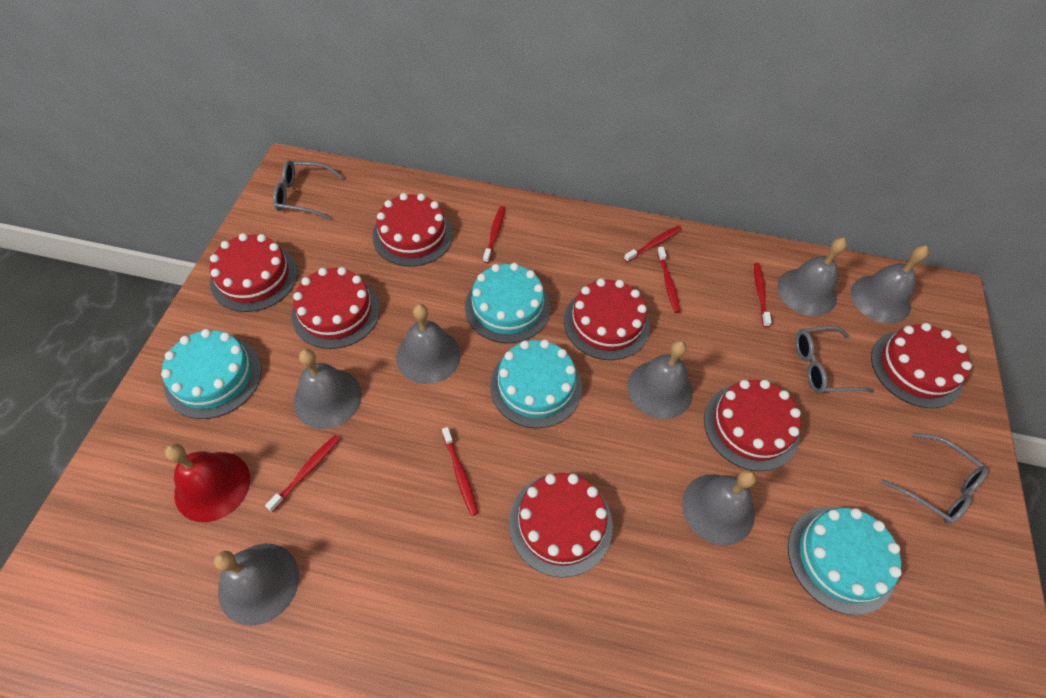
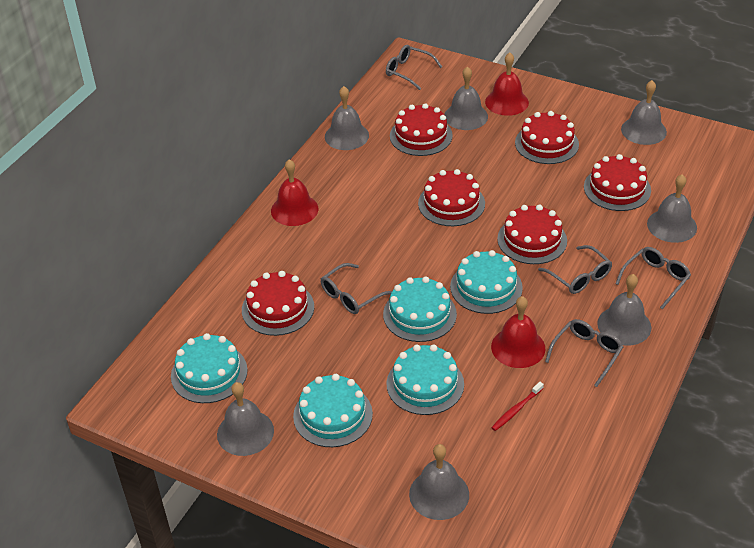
grey glasses: 3 -> 5
red bell: 1 -> 3
red cake: 7 -> 6
red toothbrush: 6 -> 1
turquoise cake: 4 -> 5

